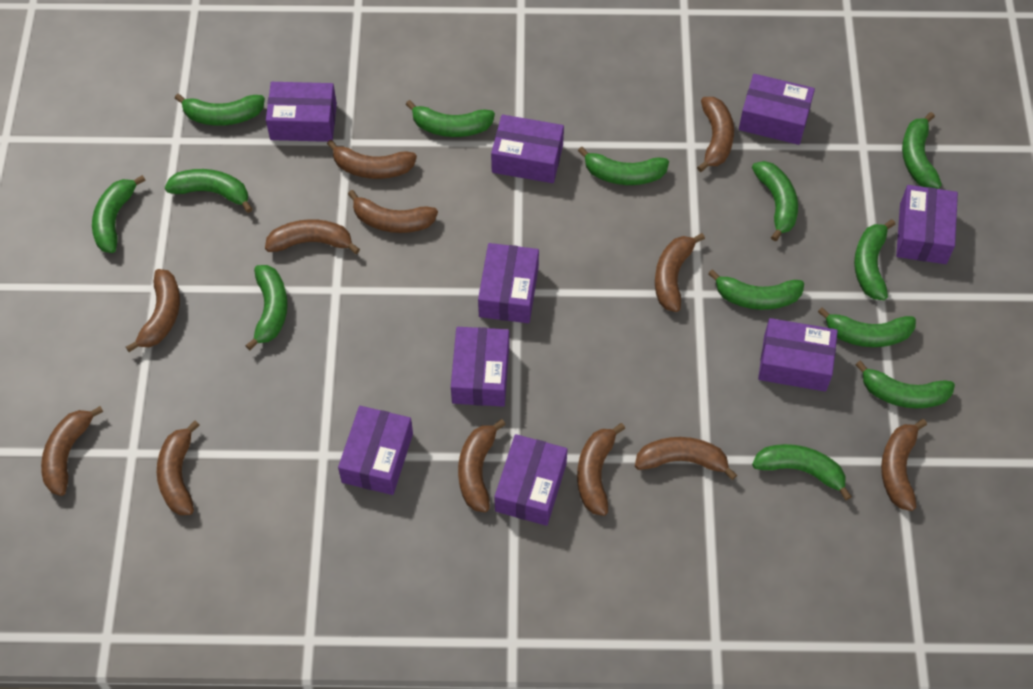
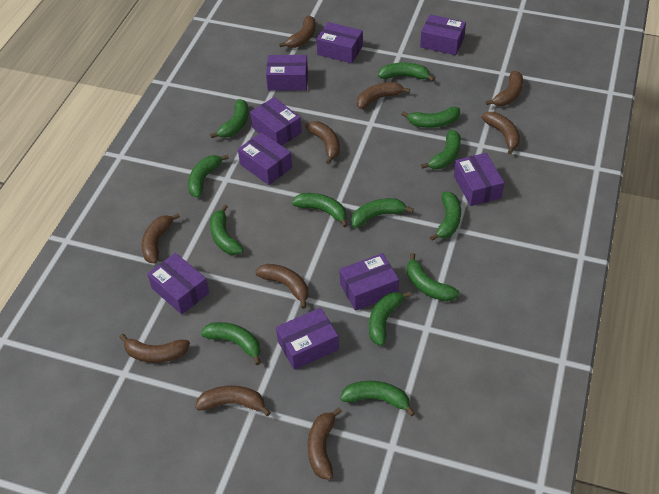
brown banana: 12 -> 10

